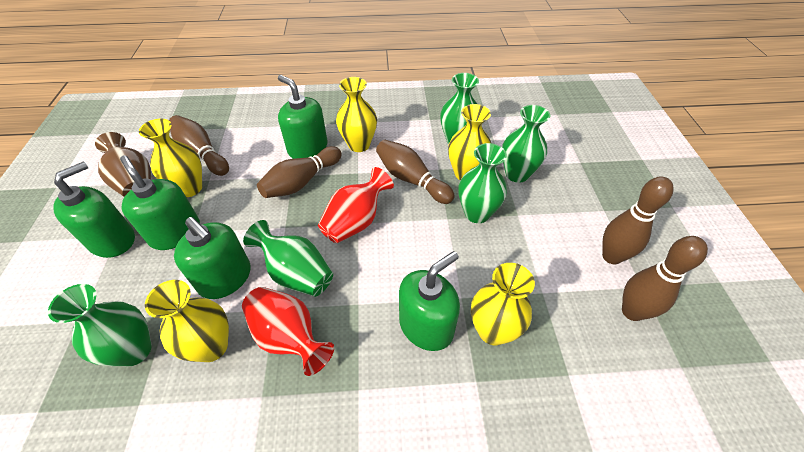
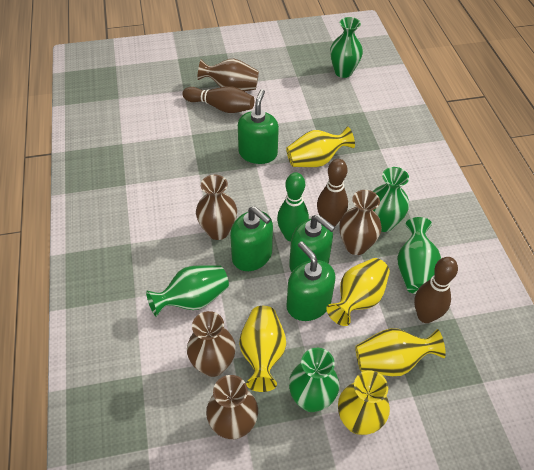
brown bowling pin: 5 -> 3
brown vase: 1 -> 5
green bowling pin: 0 -> 1
green soap dispenser: 5 -> 4
red vase: 2 -> 0

